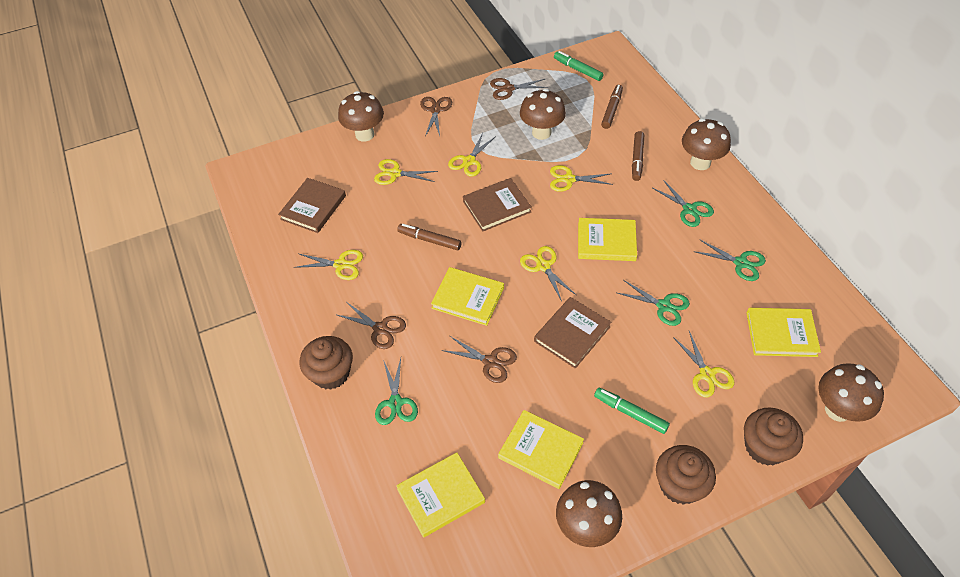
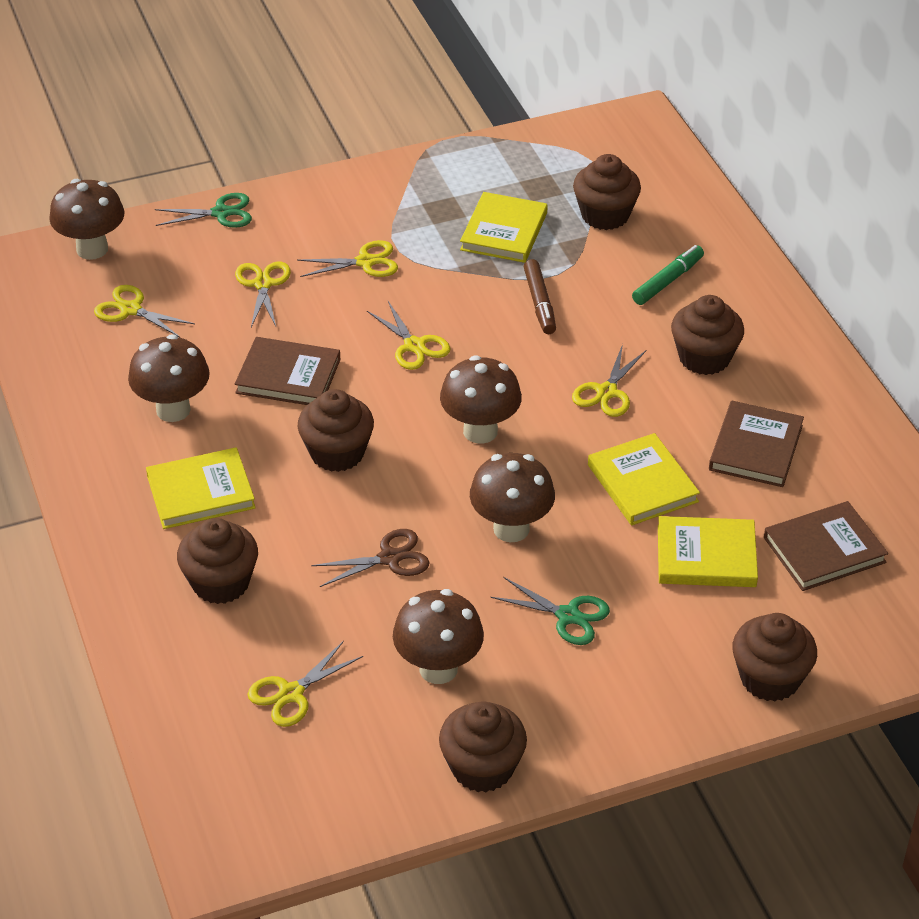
brown cupcake: 3 -> 6
brown marker: 3 -> 1
brown scissors: 4 -> 1
green marker: 2 -> 1
green scissors: 4 -> 2
yellow book: 5 -> 4

